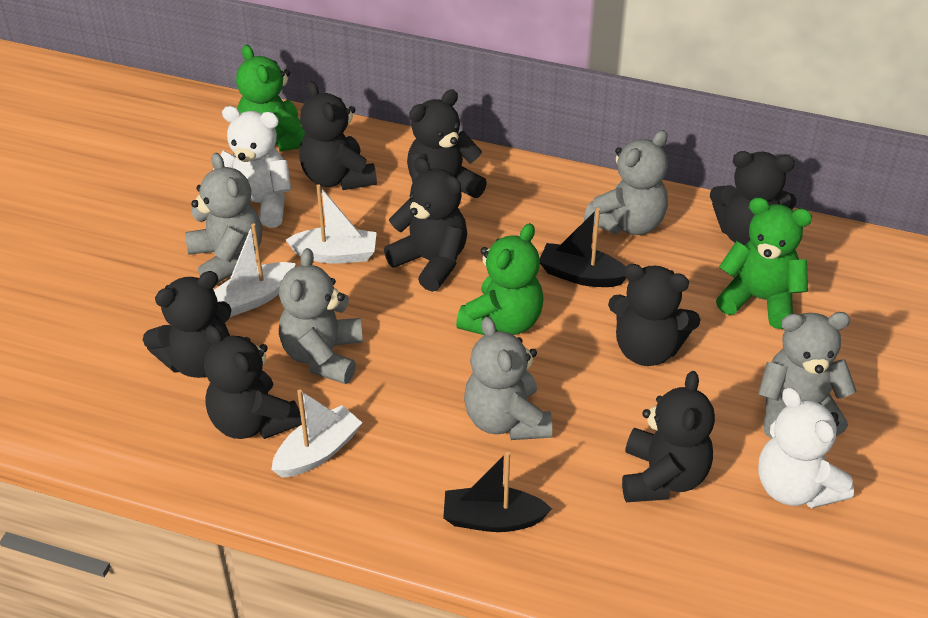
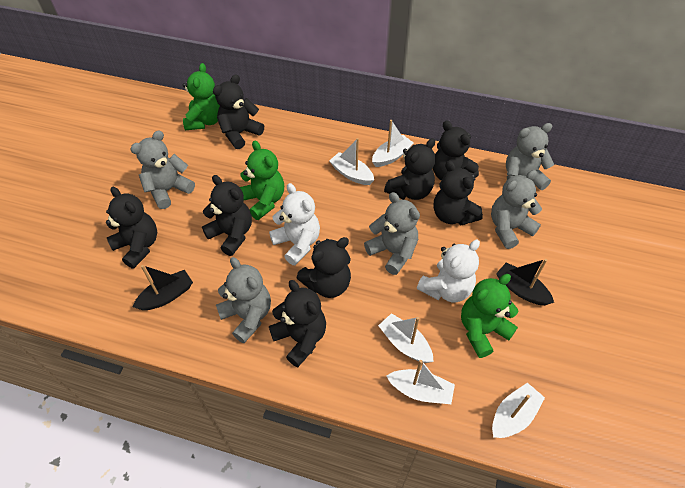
white boat: 3 -> 5

